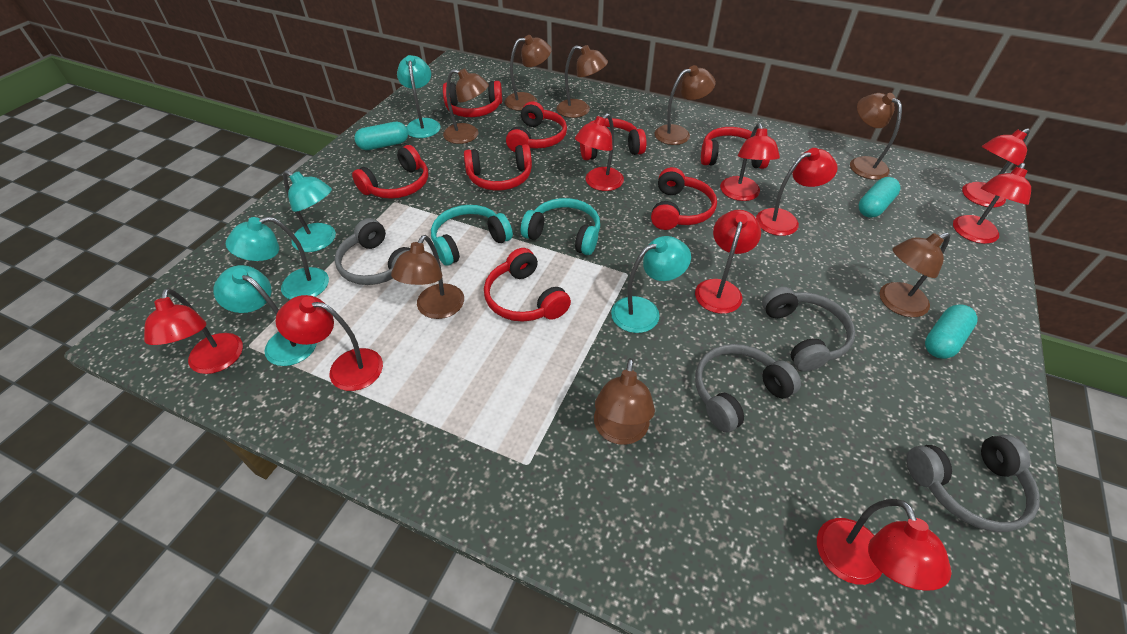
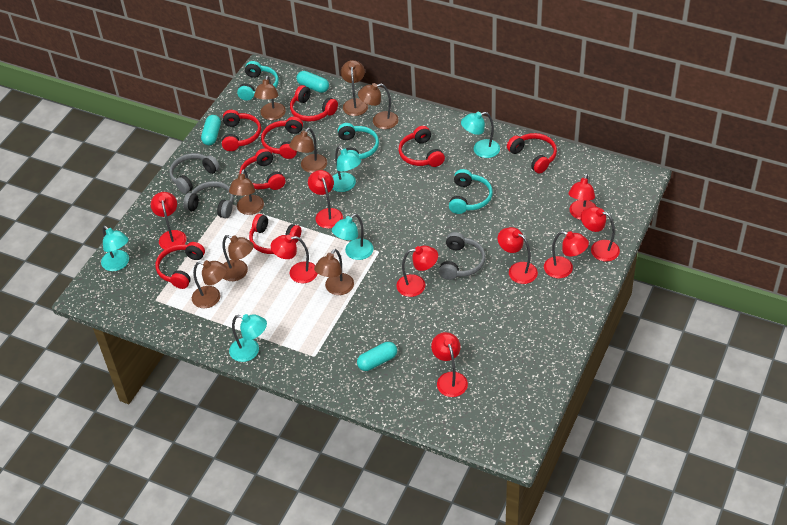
grey headphones: 4 -> 3
turquoise headphones: 2 -> 3

